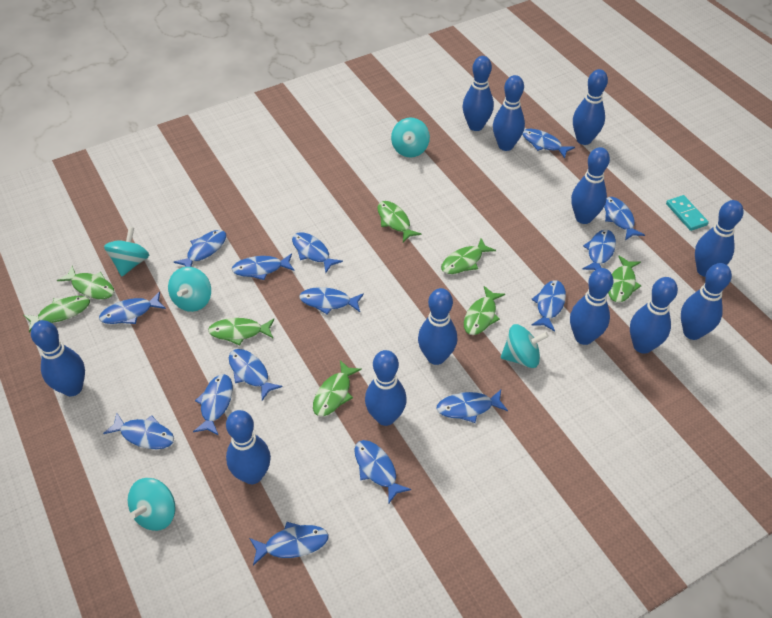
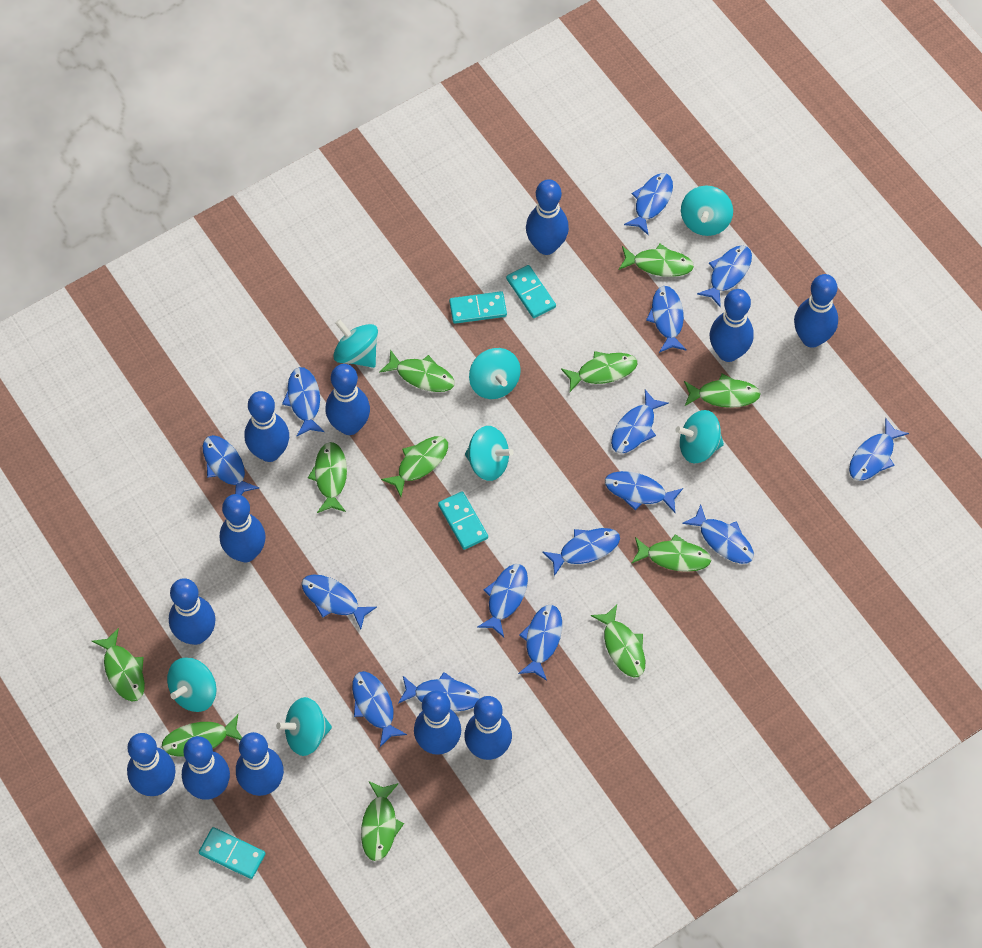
green fish: 8 -> 11
turquoise domino: 1 -> 4
turquoise spinning top: 5 -> 7

